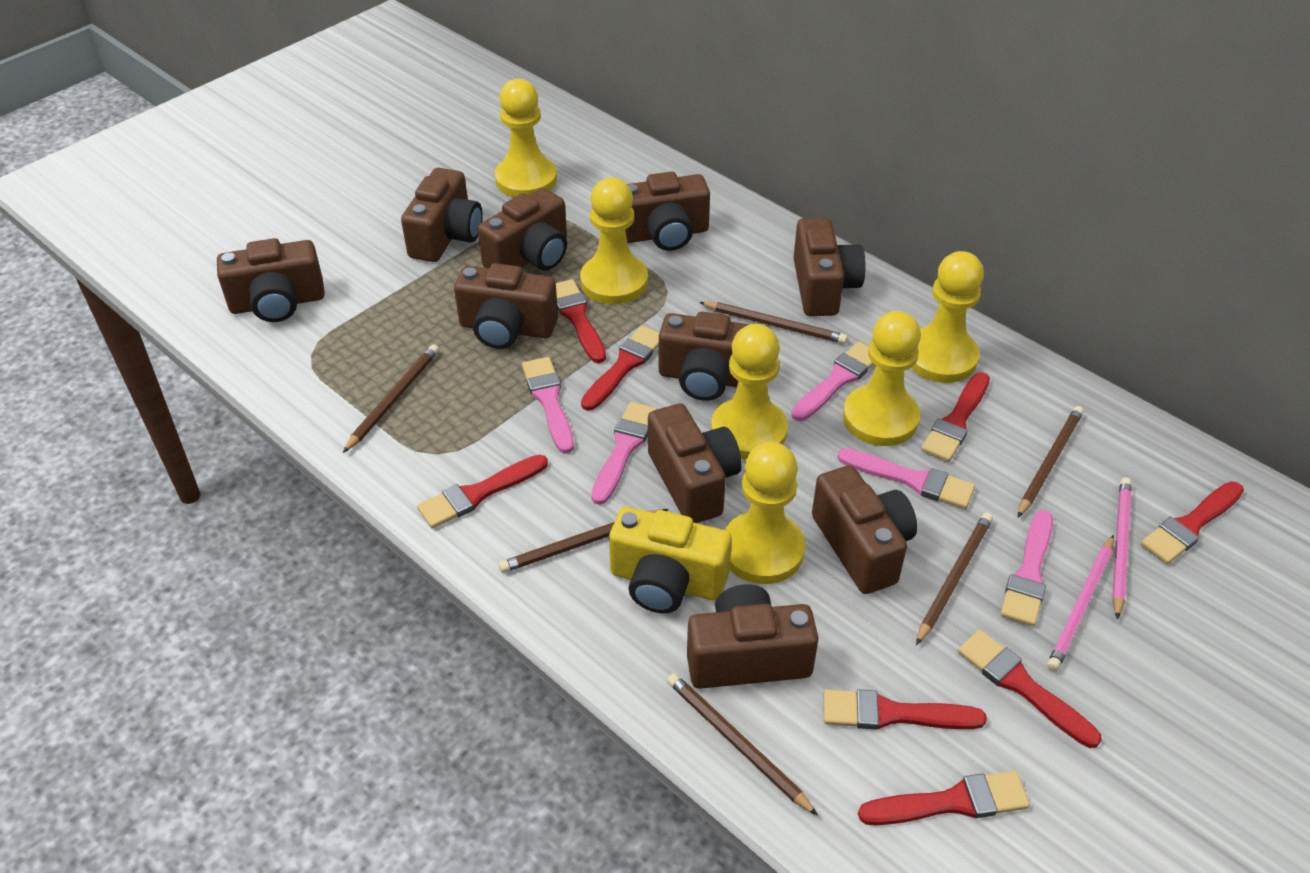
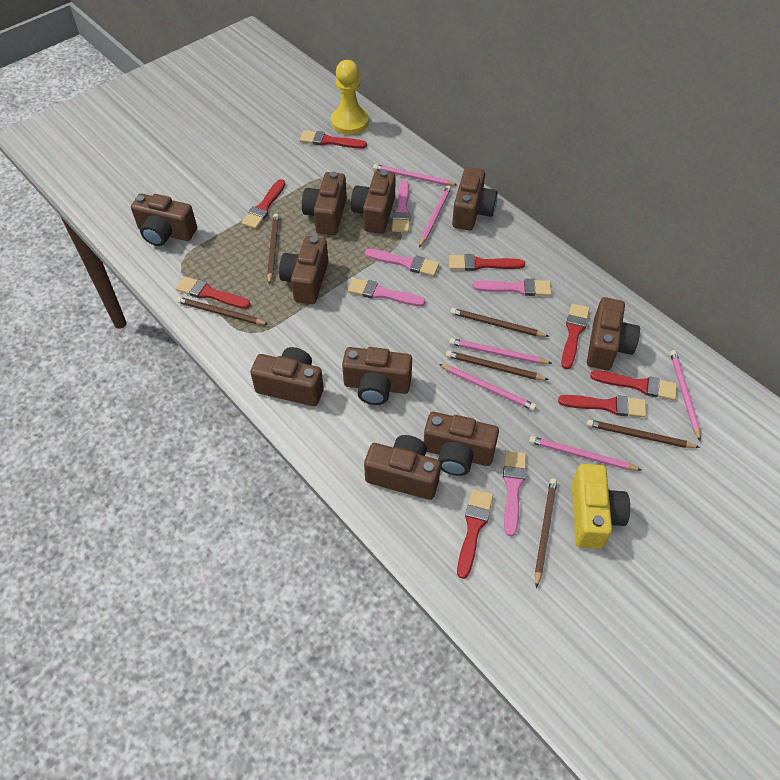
pink pencil: 2 -> 6
yellow pawn: 6 -> 1

